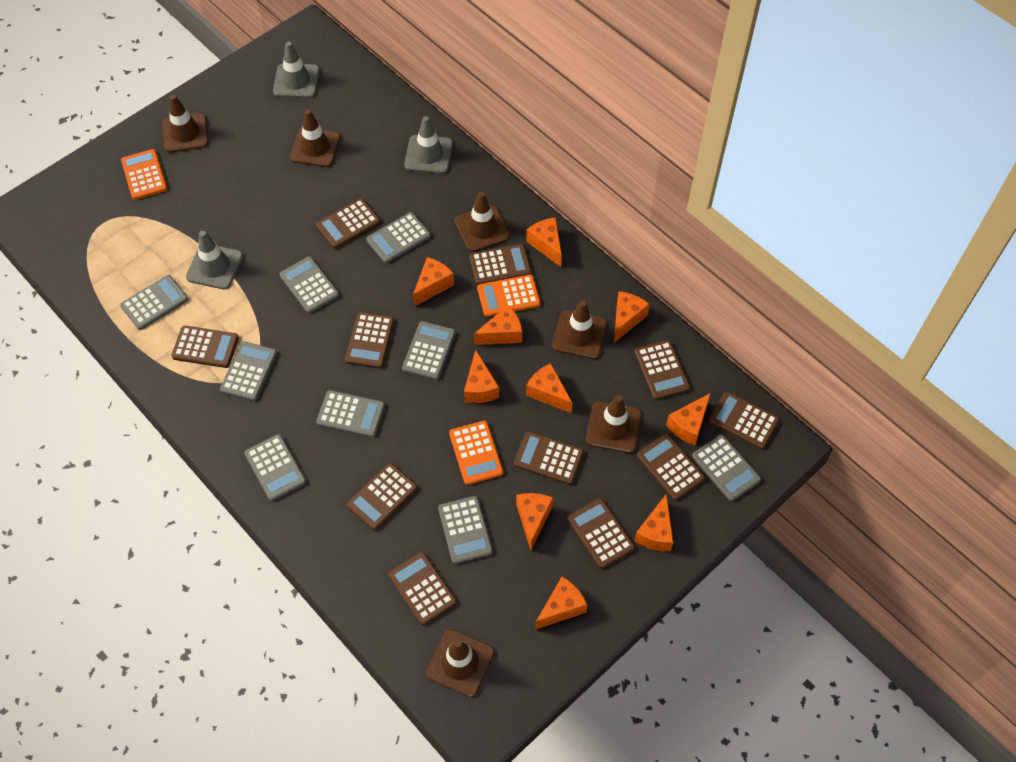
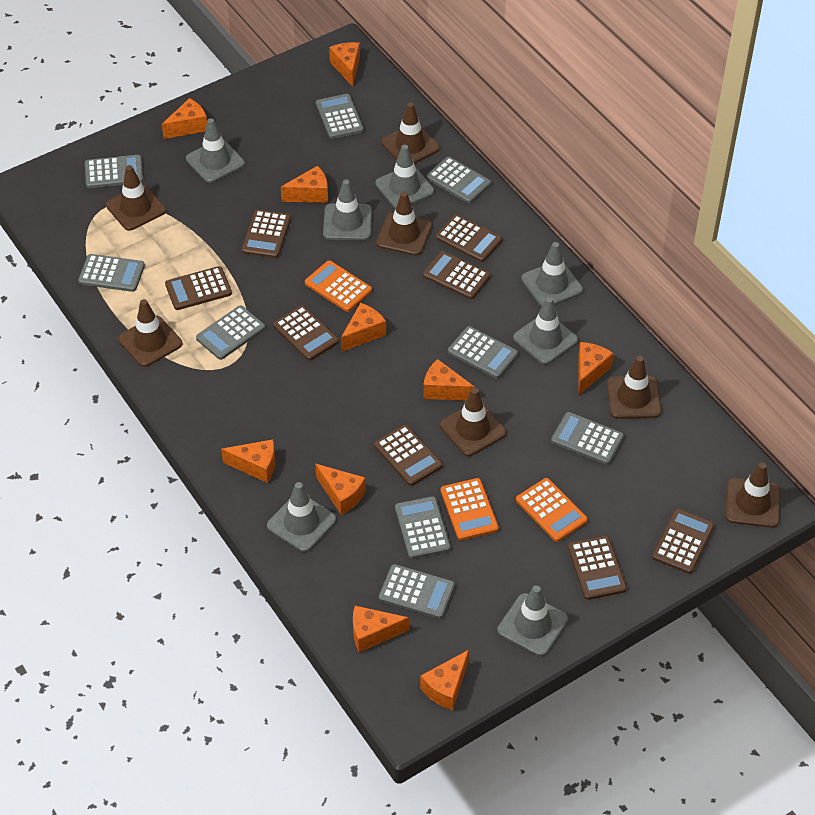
brown calculator: 11 -> 8
brown traffic cone: 6 -> 7
grey traffic cone: 3 -> 7

